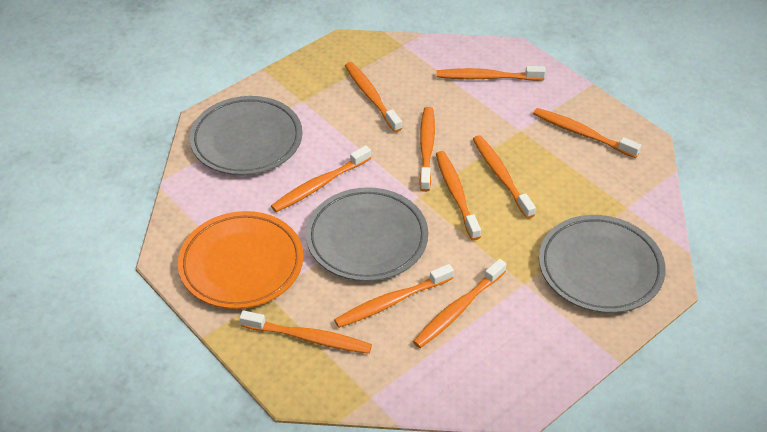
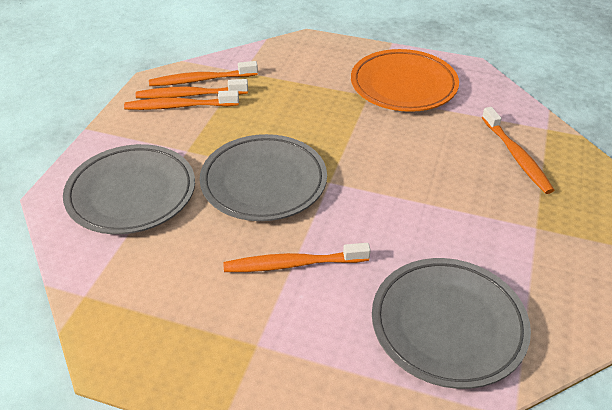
orange toothbrush: 10 -> 5

